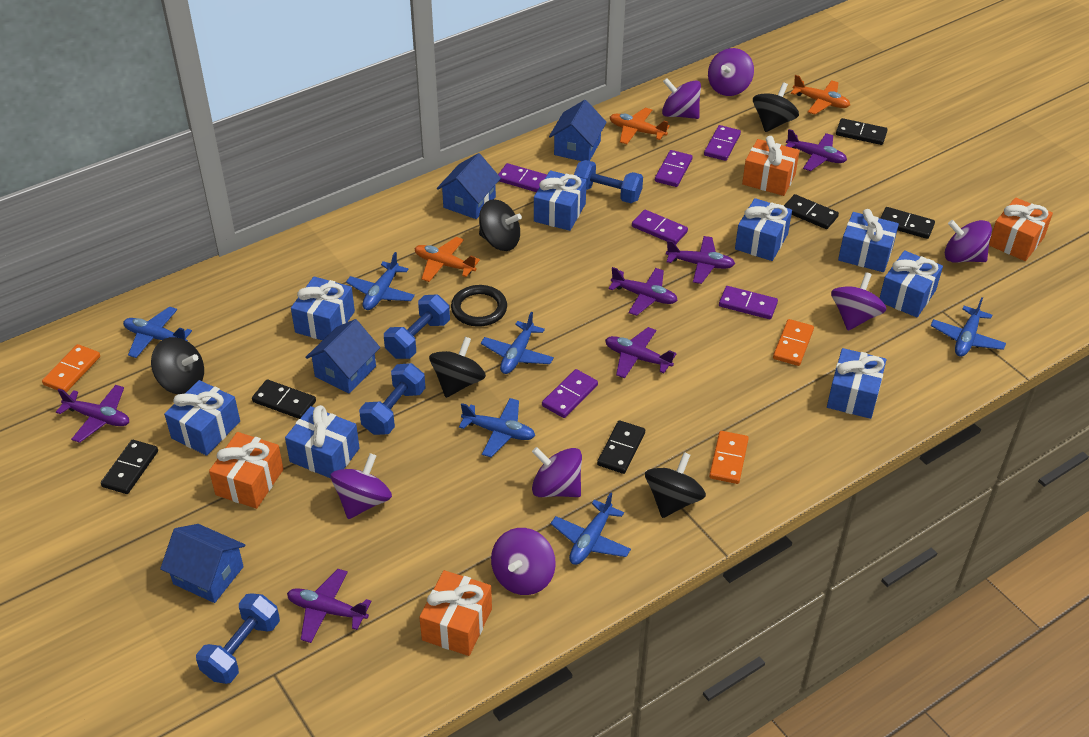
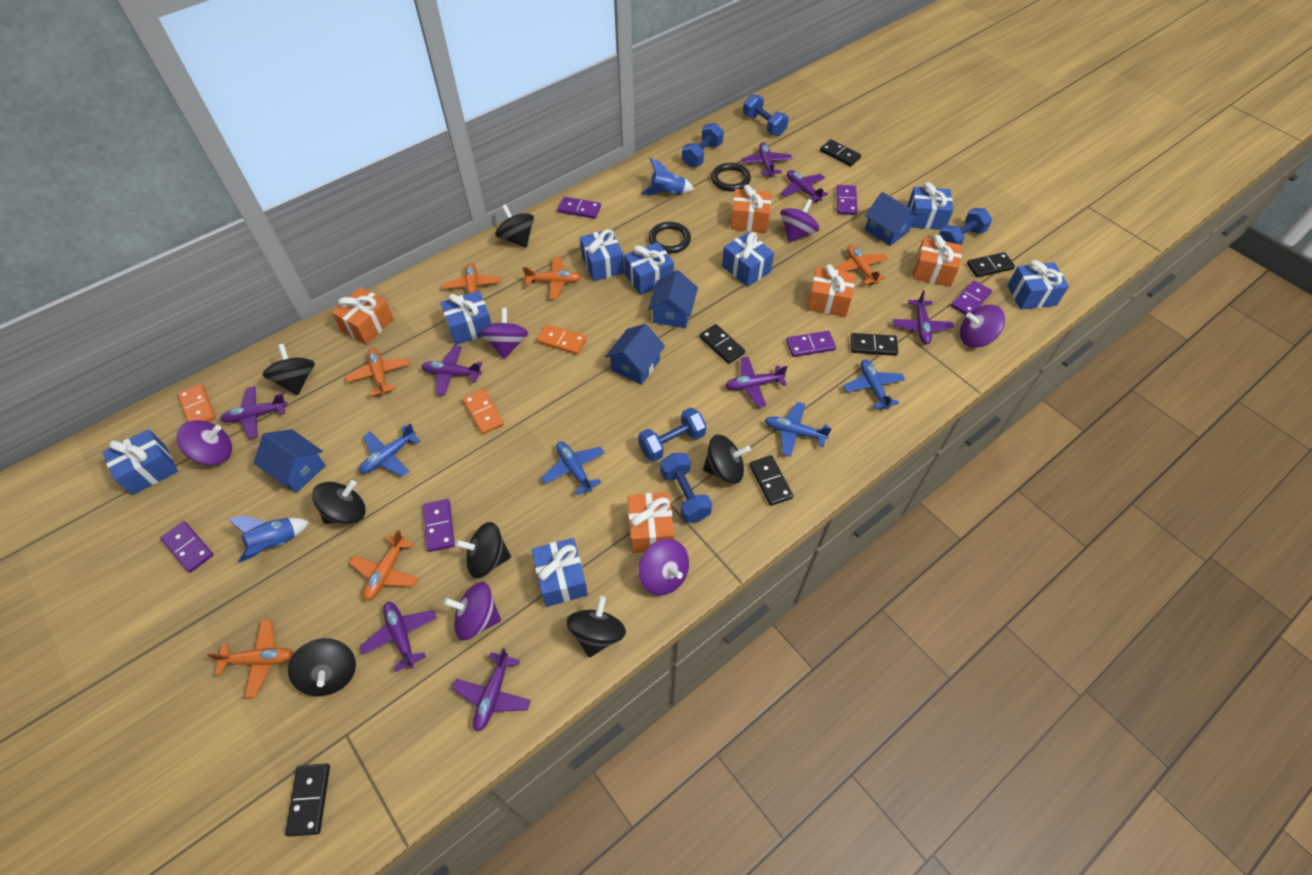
black ring: 1 -> 2
black spinning top: 5 -> 7
blue dumbbell: 4 -> 5
blue plane: 6 -> 4
blue rocket: 0 -> 2
orange gift: 4 -> 5
orange plane: 3 -> 6
purple plane: 6 -> 8
purple spinning top: 7 -> 6

